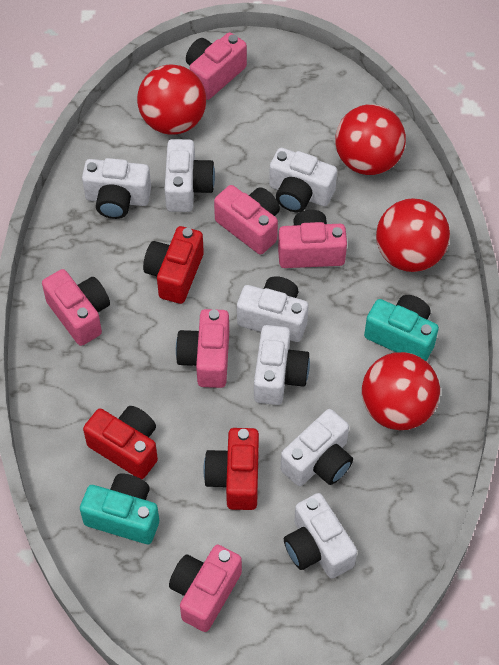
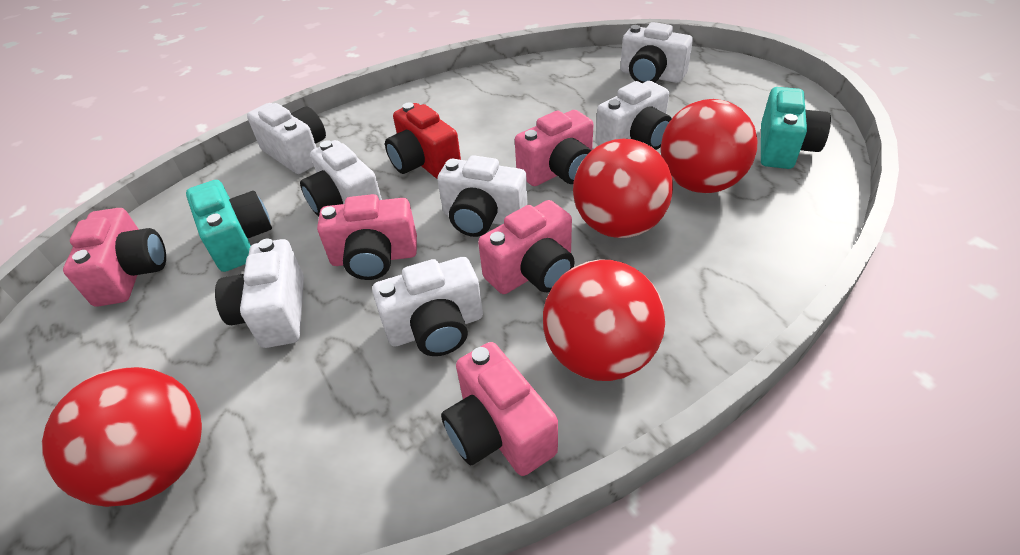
pink camera: 6 -> 5
red camera: 3 -> 1

